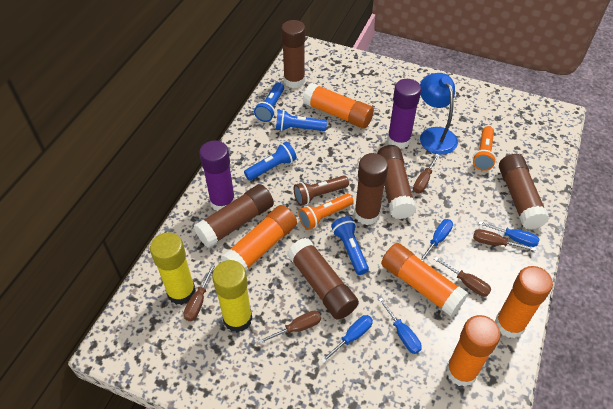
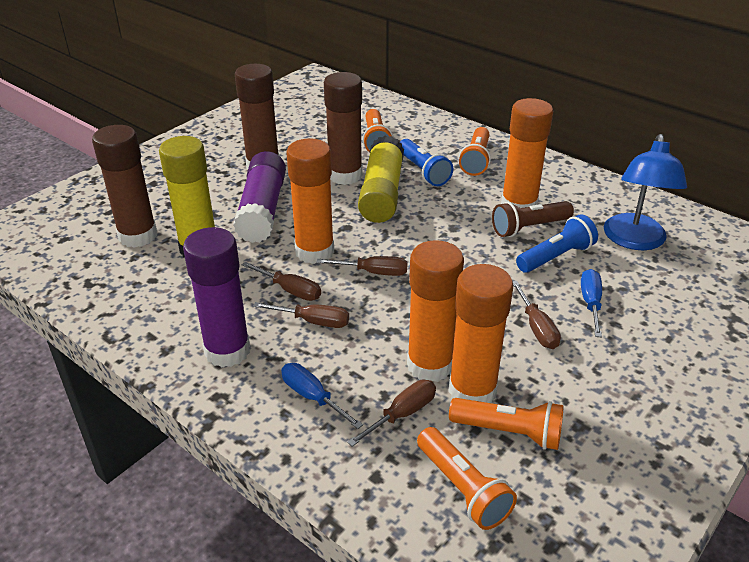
blue flashlight: 4 -> 2
blue screwdriver: 4 -> 2
brown glue stick: 6 -> 3
orange flashlight: 2 -> 4
orange glue stick: 5 -> 4

